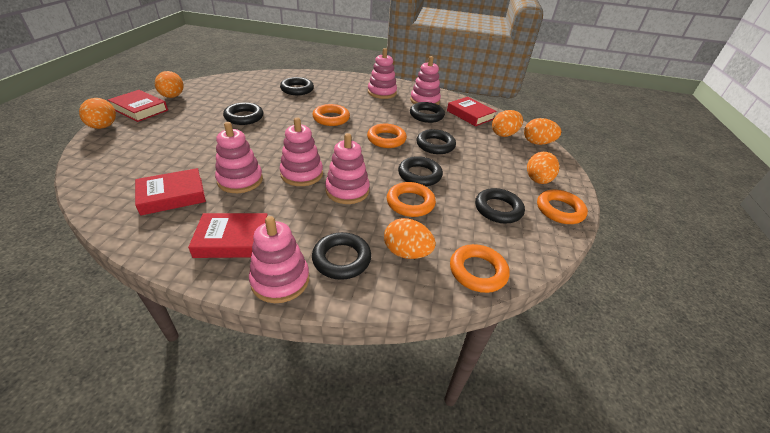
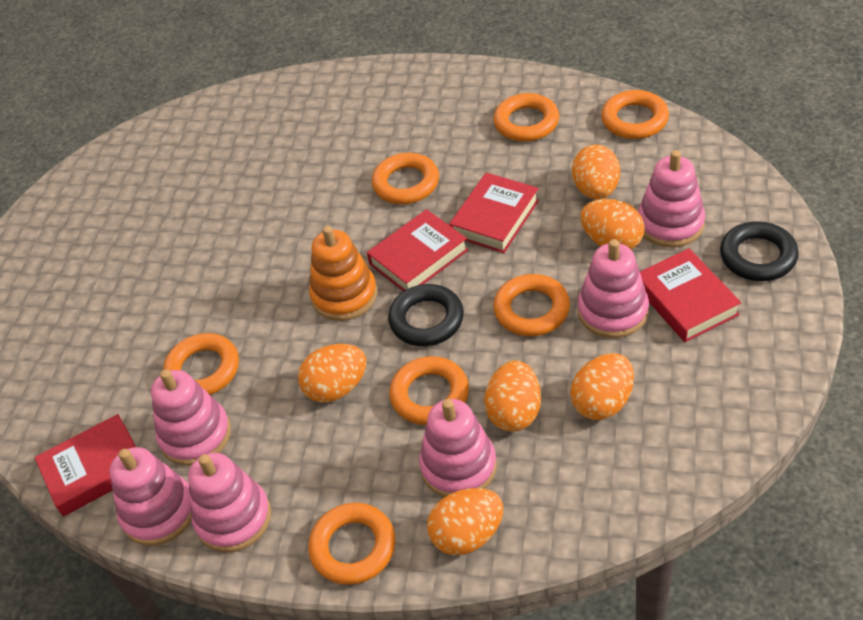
black ring: 7 -> 2
orange ring: 5 -> 7
orange stacking toy: 0 -> 1

